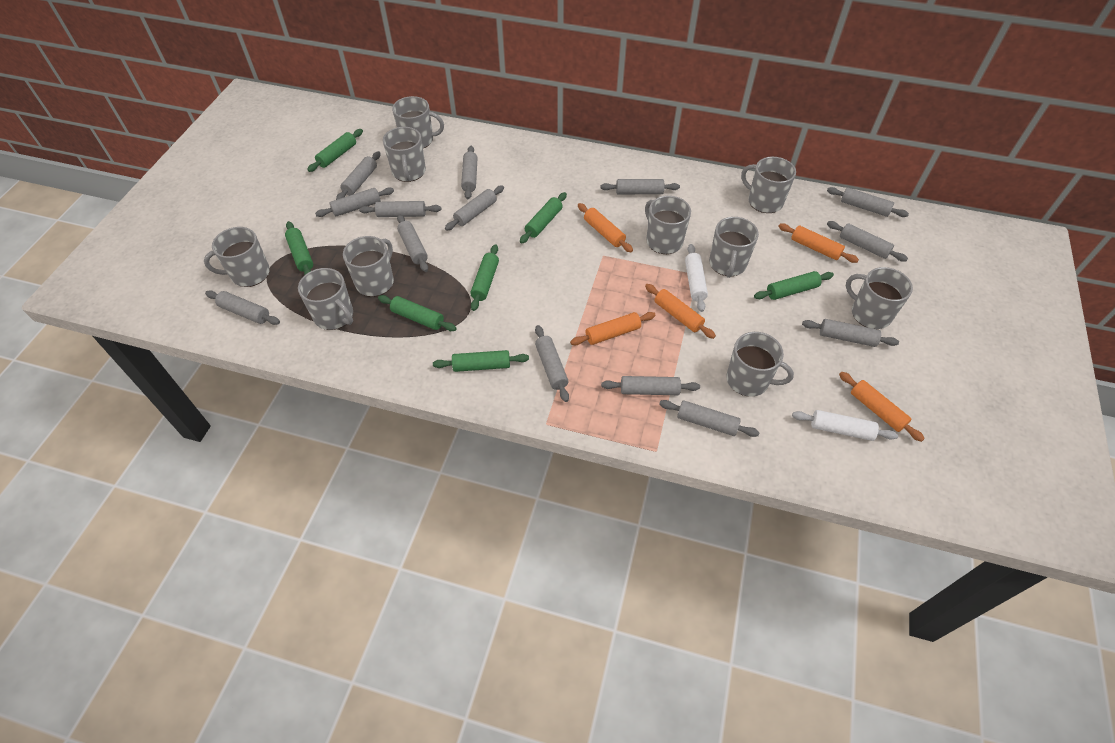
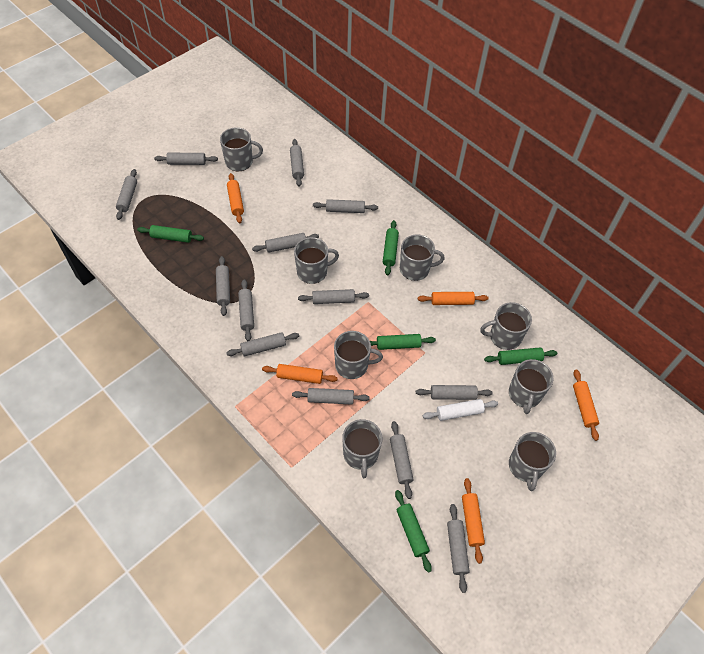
green rolling pin: 7 -> 5
grey mug: 10 -> 8
grey rolling pin: 14 -> 13
white rolling pin: 2 -> 1

